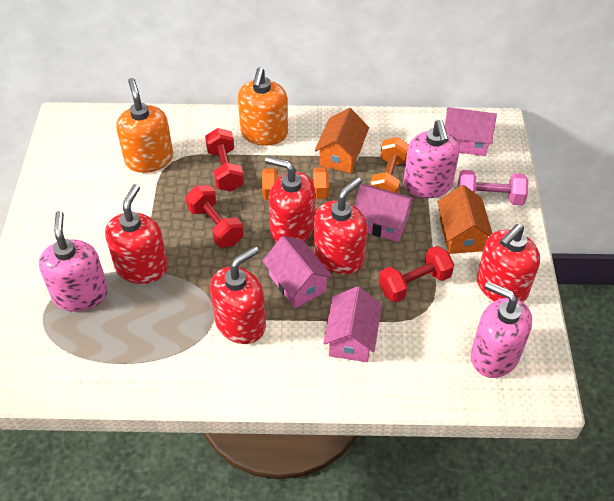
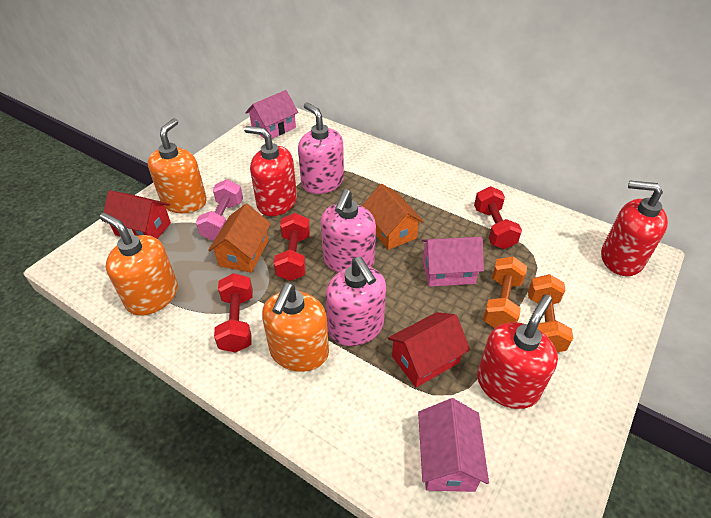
orange soap dispenser: 2 -> 3
pink house: 4 -> 3
red house: 0 -> 2
red soap dispenser: 5 -> 3

